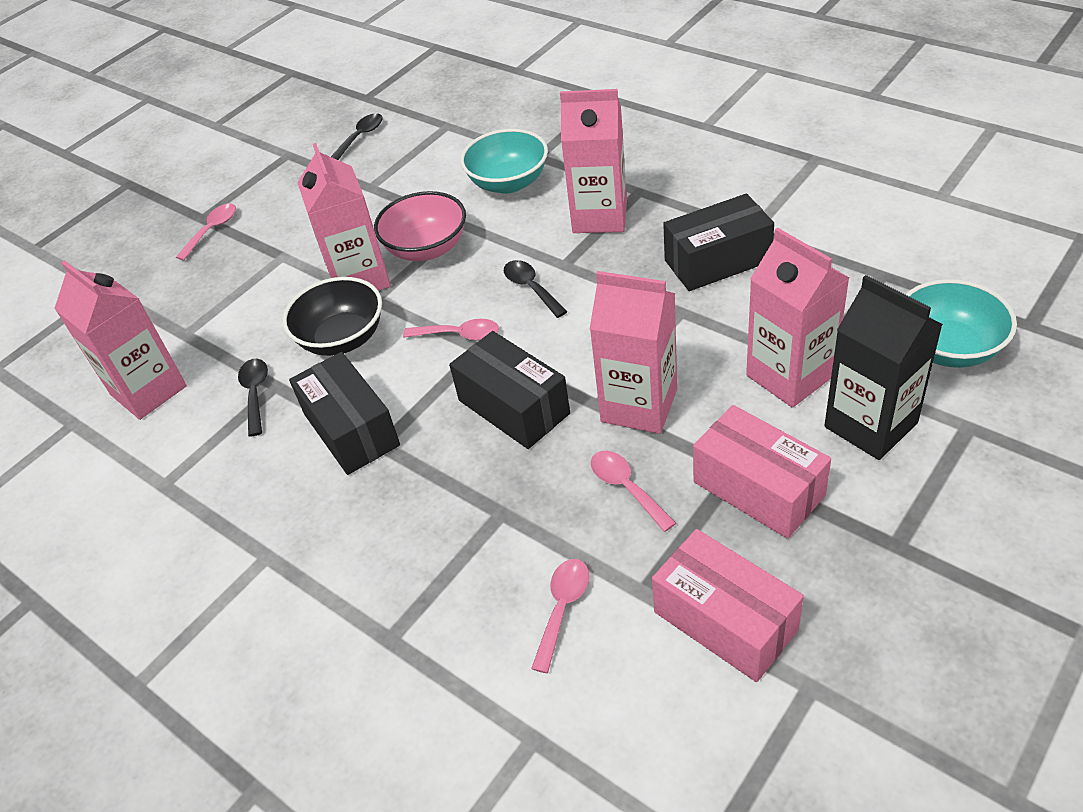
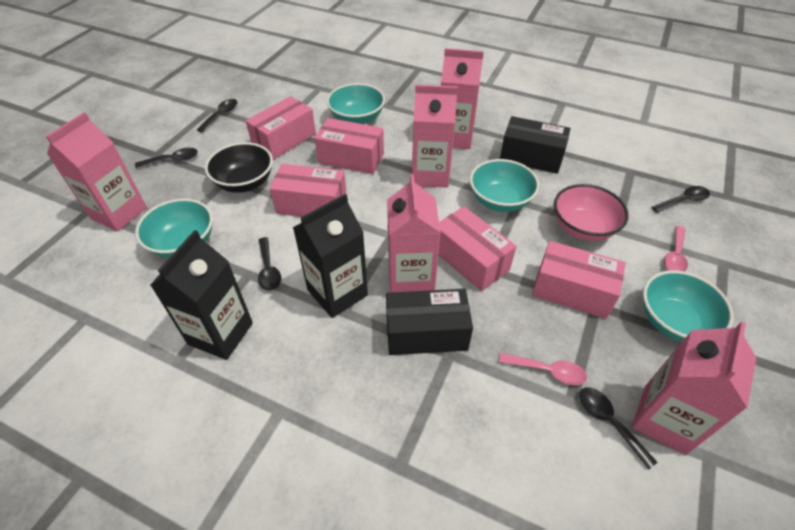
black box: 3 -> 2
black carton: 1 -> 2
black spoon: 3 -> 5
pink box: 2 -> 5
pink spoon: 4 -> 2
turquoise bowl: 2 -> 4

